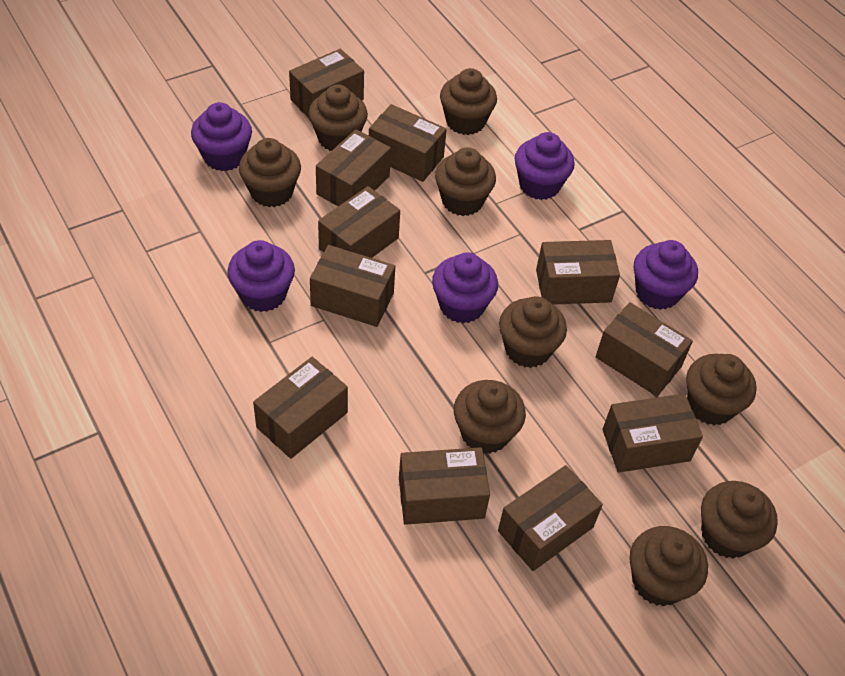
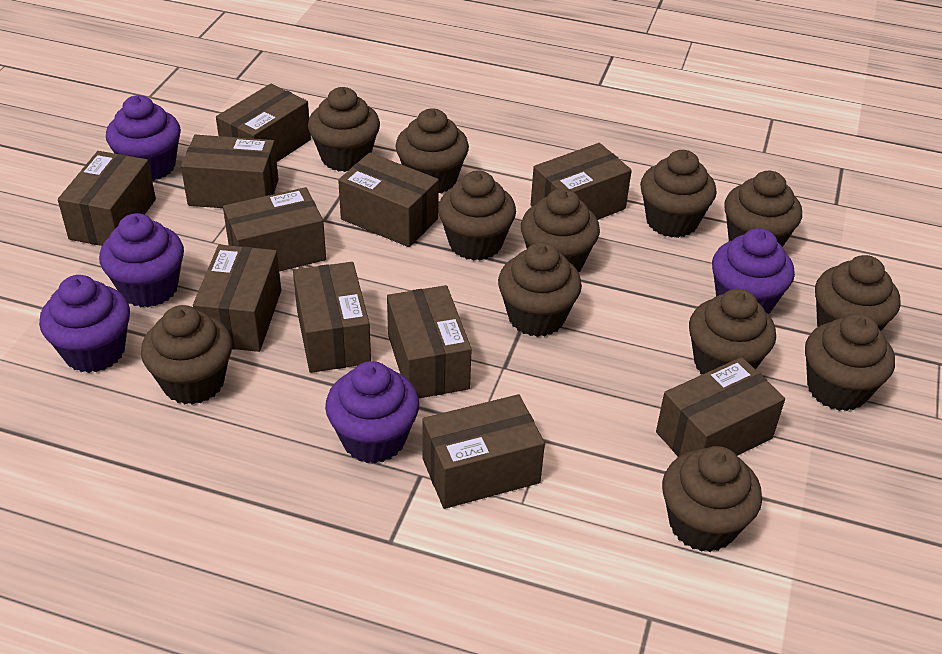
brown cupcake: 9 -> 12

